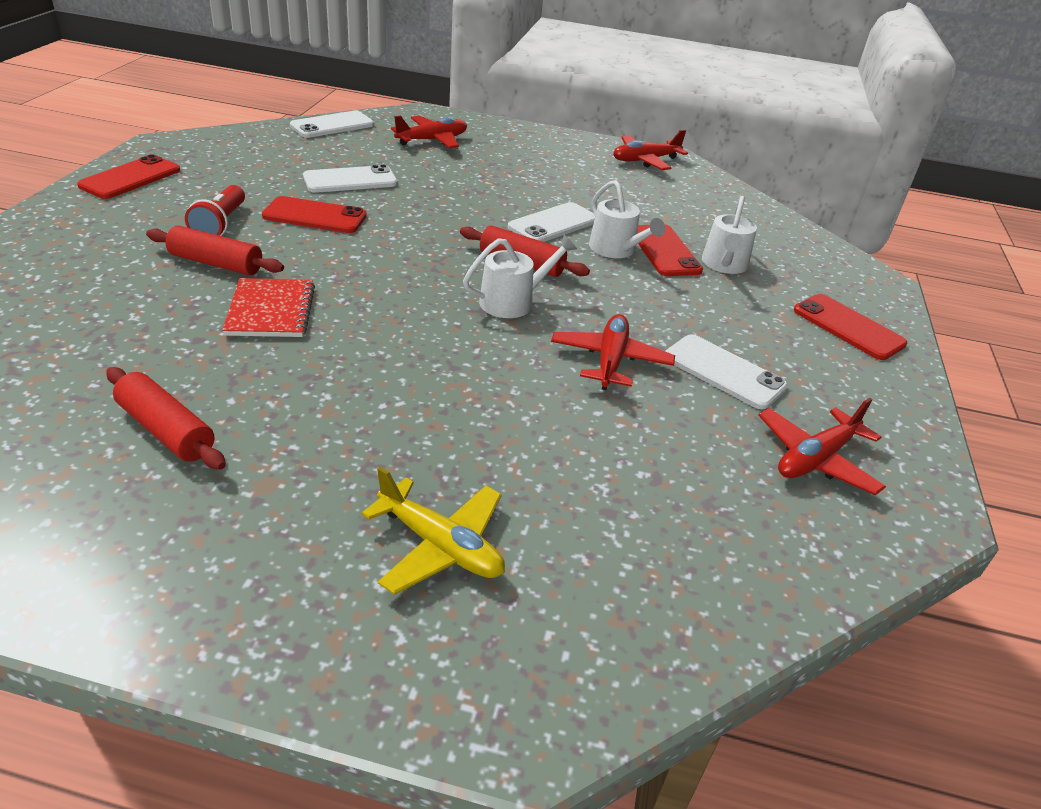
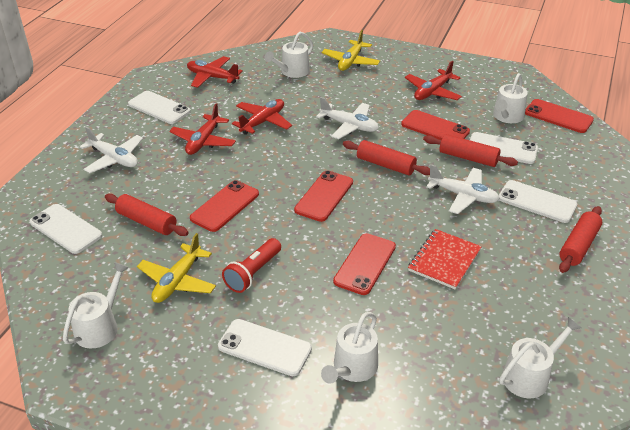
red phone: 4 -> 5
red rolling pin: 3 -> 4
white phone: 4 -> 5
white plane: 0 -> 3
white watering can: 3 -> 5
yellow plane: 1 -> 2

